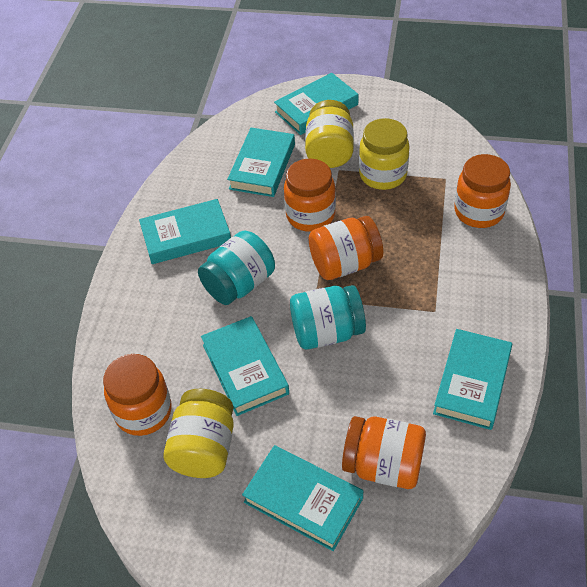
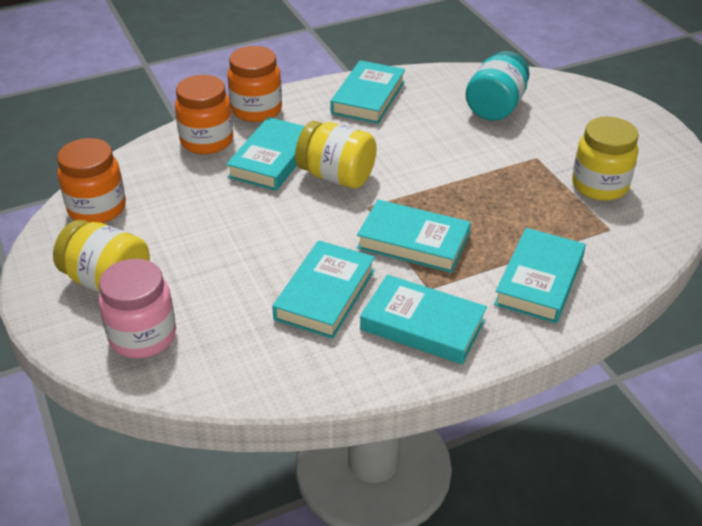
orange jar: 5 -> 3
pink jar: 0 -> 1
turquoise jar: 2 -> 1

